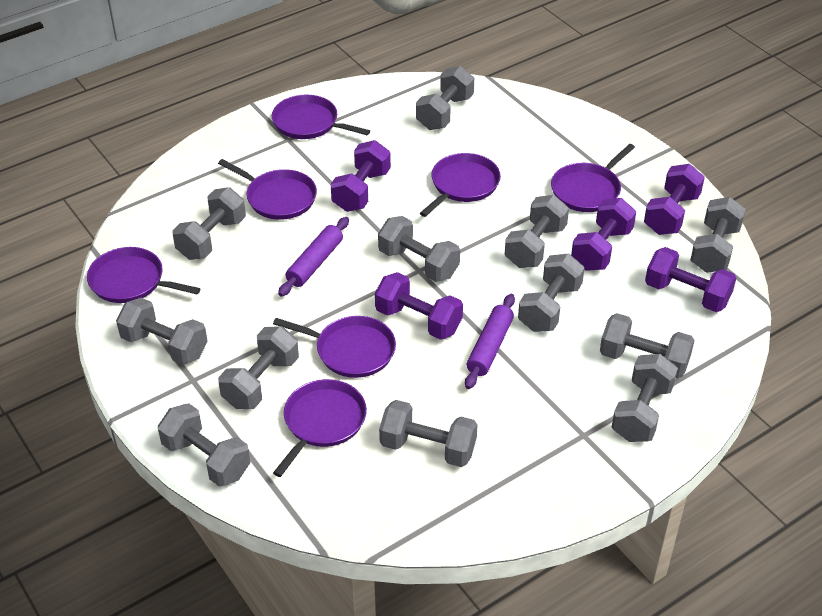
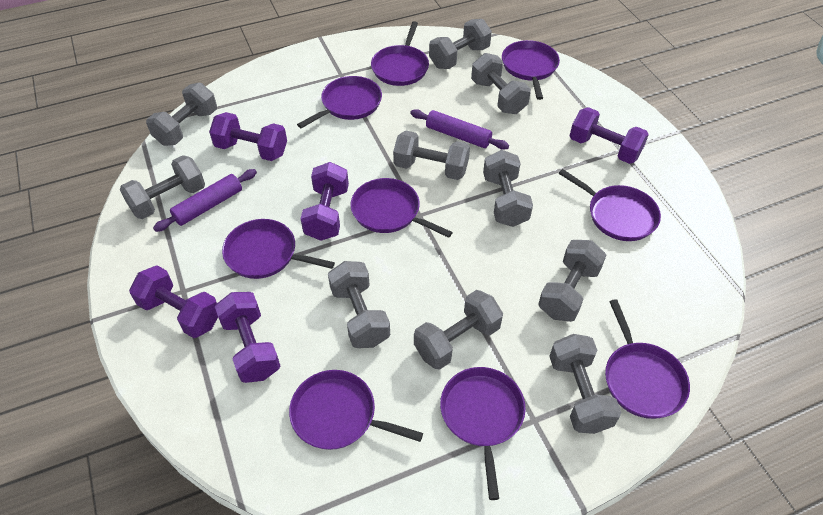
grey dumbbell: 12 -> 10
purple pan: 7 -> 9

